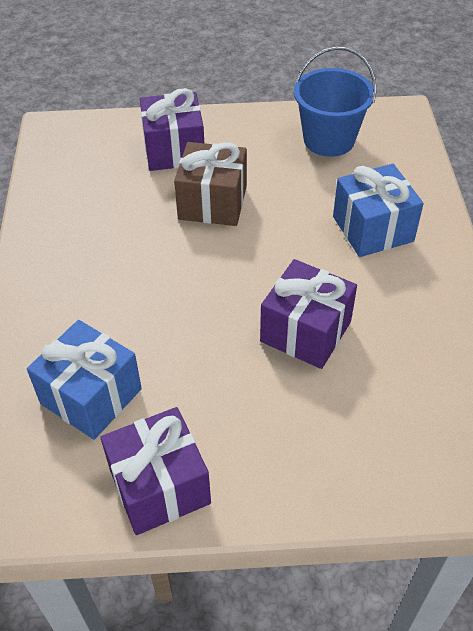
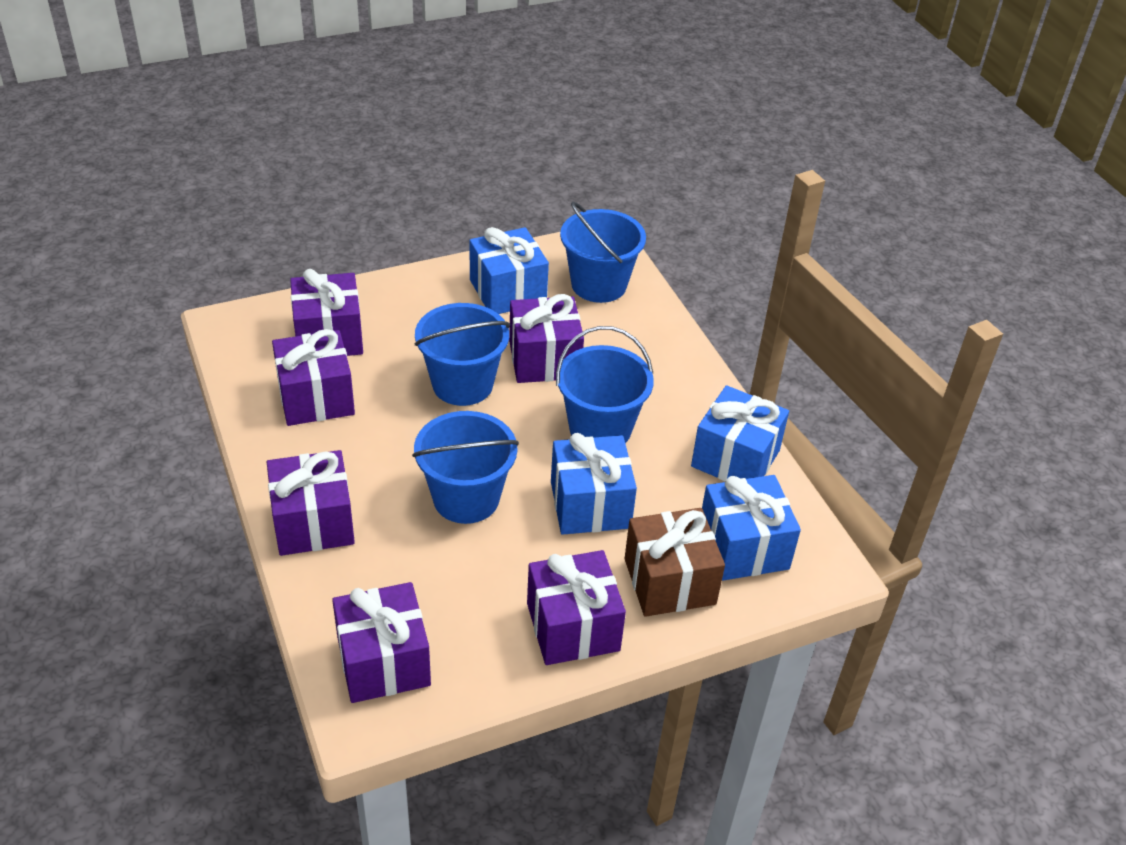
blue bucket: 1 -> 4
blue gift: 2 -> 4
purple gift: 3 -> 6

